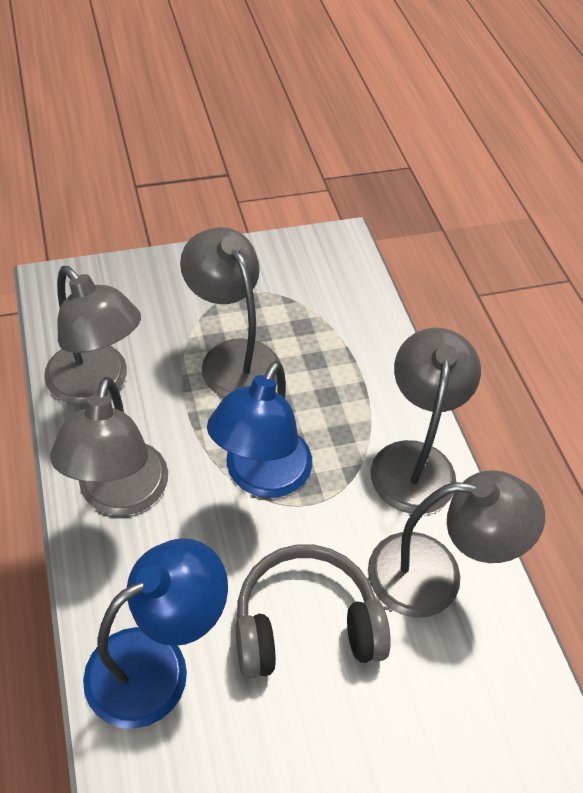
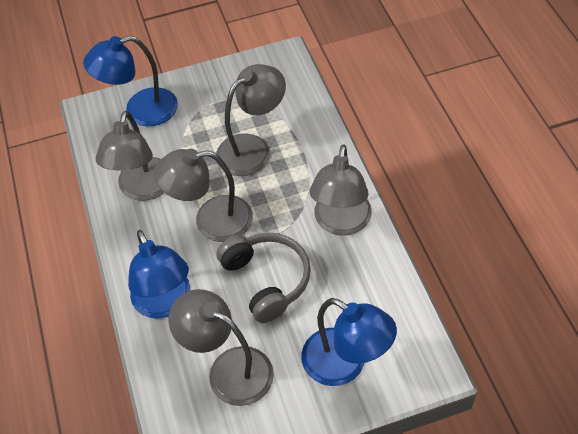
blue lamp: 2 -> 3

